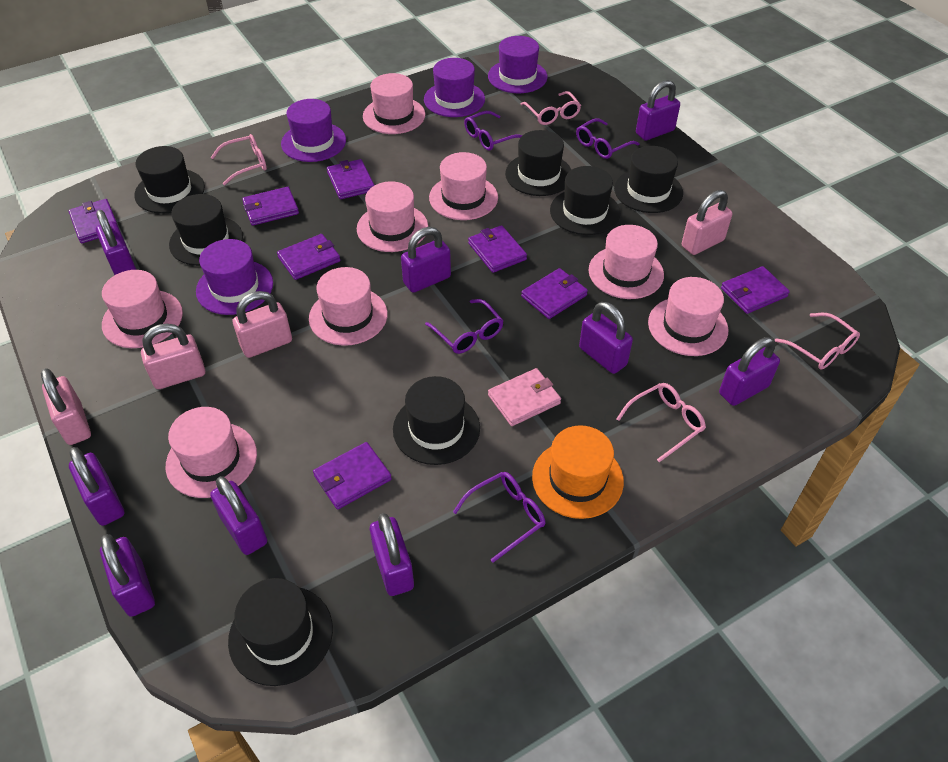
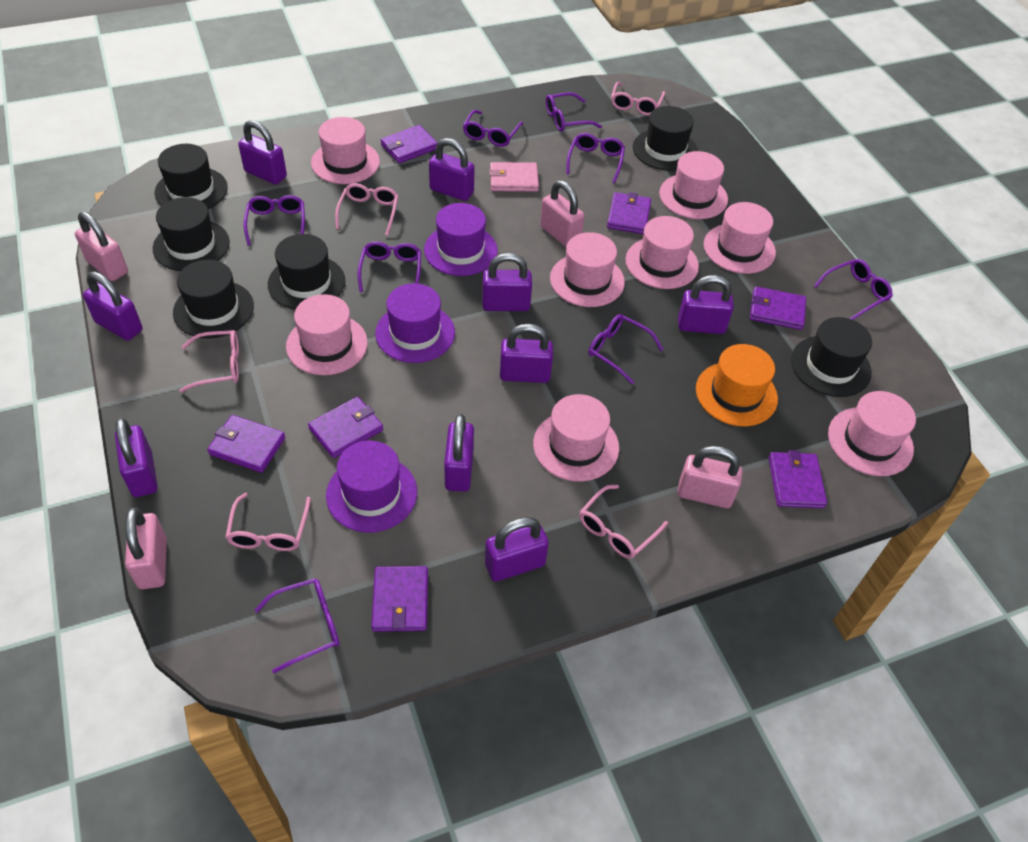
black hat: 7 -> 6
pink glasses: 4 -> 5
purple glasses: 4 -> 8
purple hat: 4 -> 3
purple wallet: 8 -> 7

